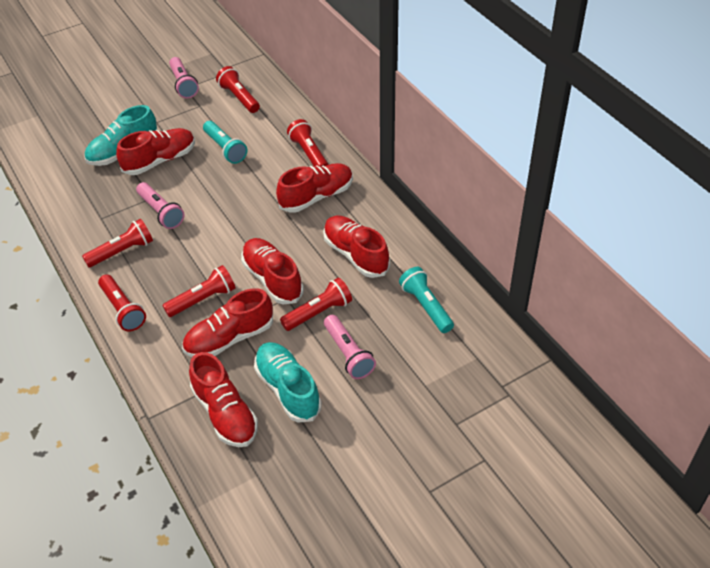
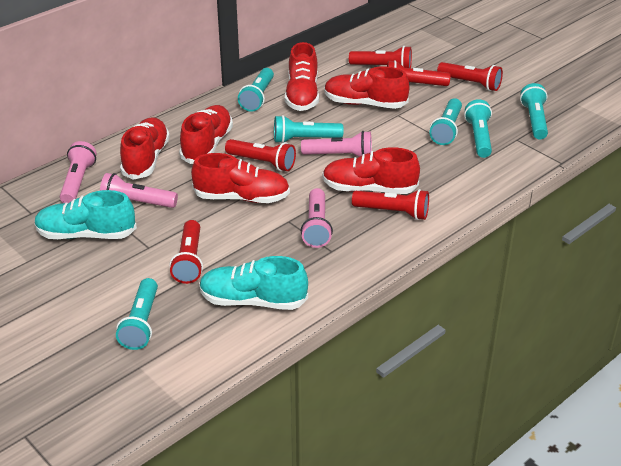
pink flashlight: 3 -> 4
turquoise flashlight: 2 -> 6

